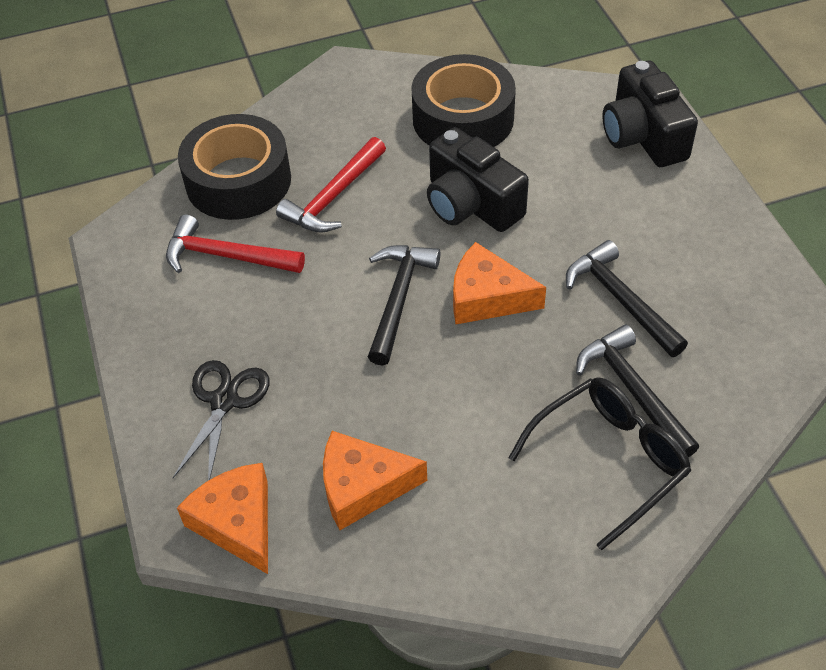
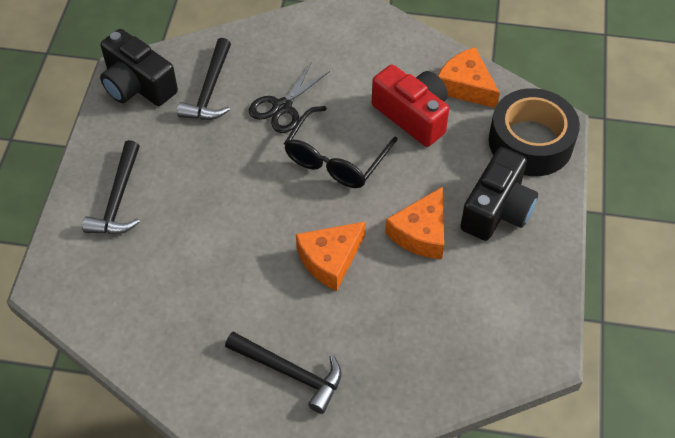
black tape: 2 -> 1
red camera: 0 -> 1
red hammer: 2 -> 0

